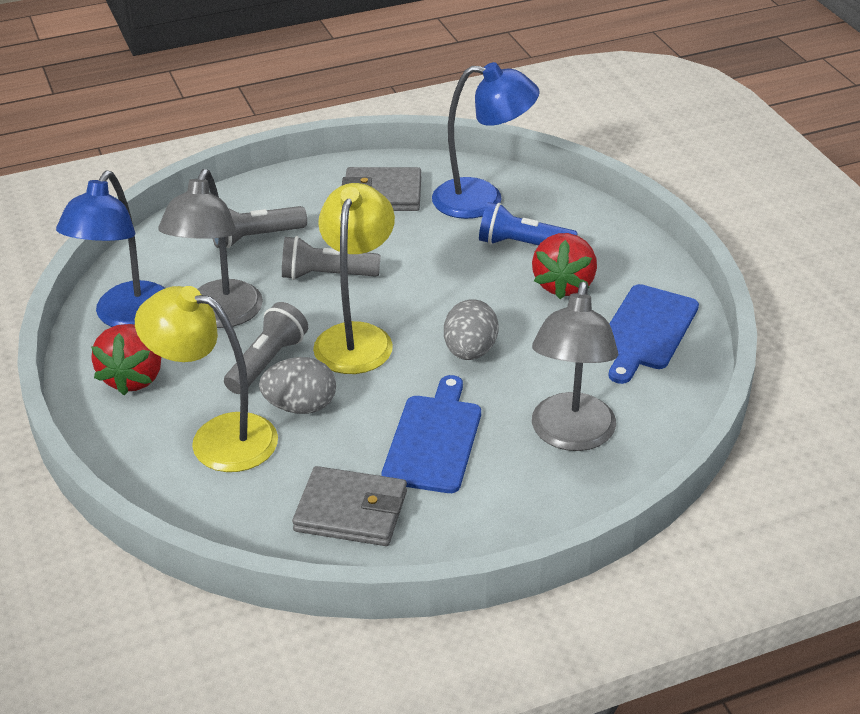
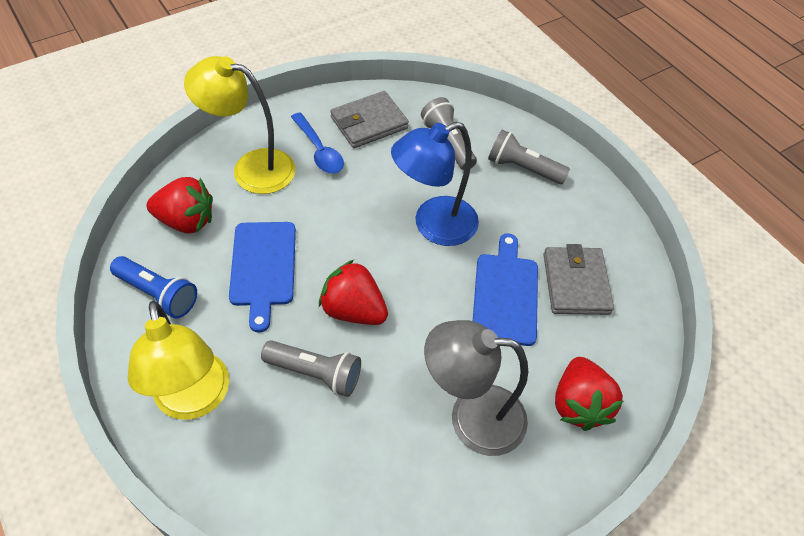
blue lamp: 2 -> 1
blue spoon: 0 -> 1
grey egg: 2 -> 0
grey lamp: 2 -> 1
red strawberry: 2 -> 3

